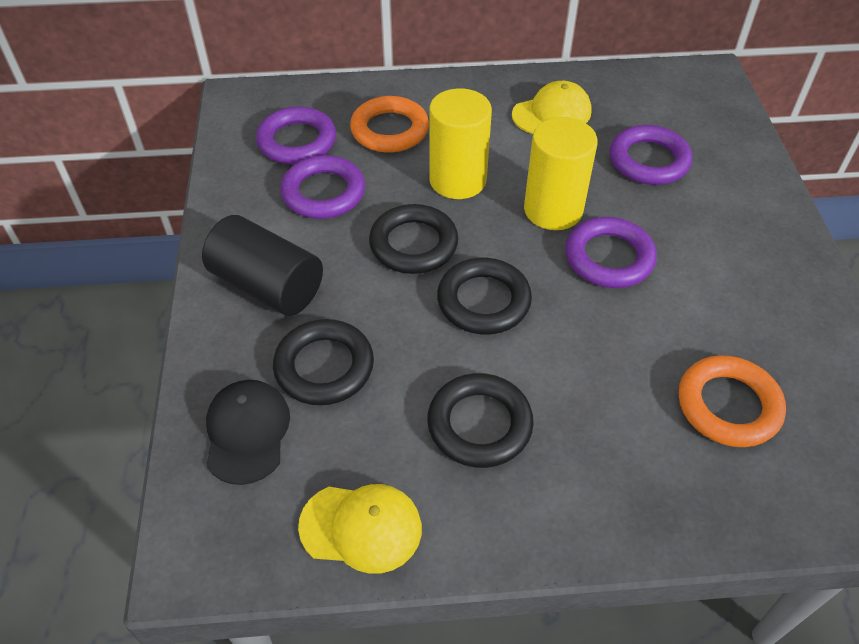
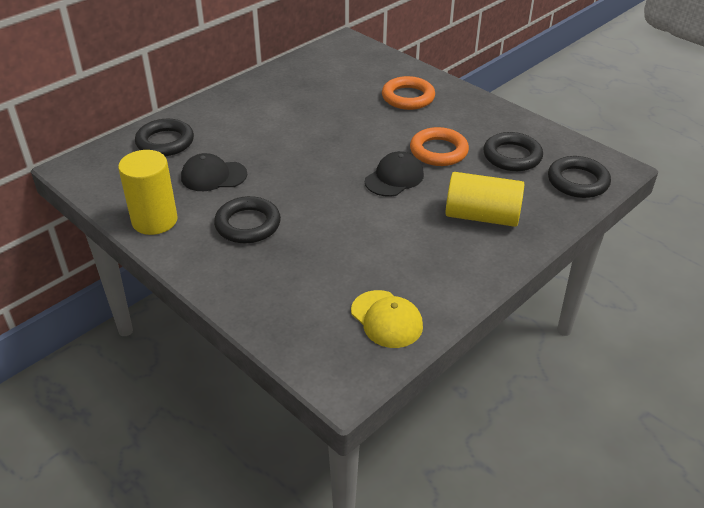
black cap: 1 -> 2
black cylinder: 1 -> 0
purple ring: 4 -> 0
yellow cap: 2 -> 1

